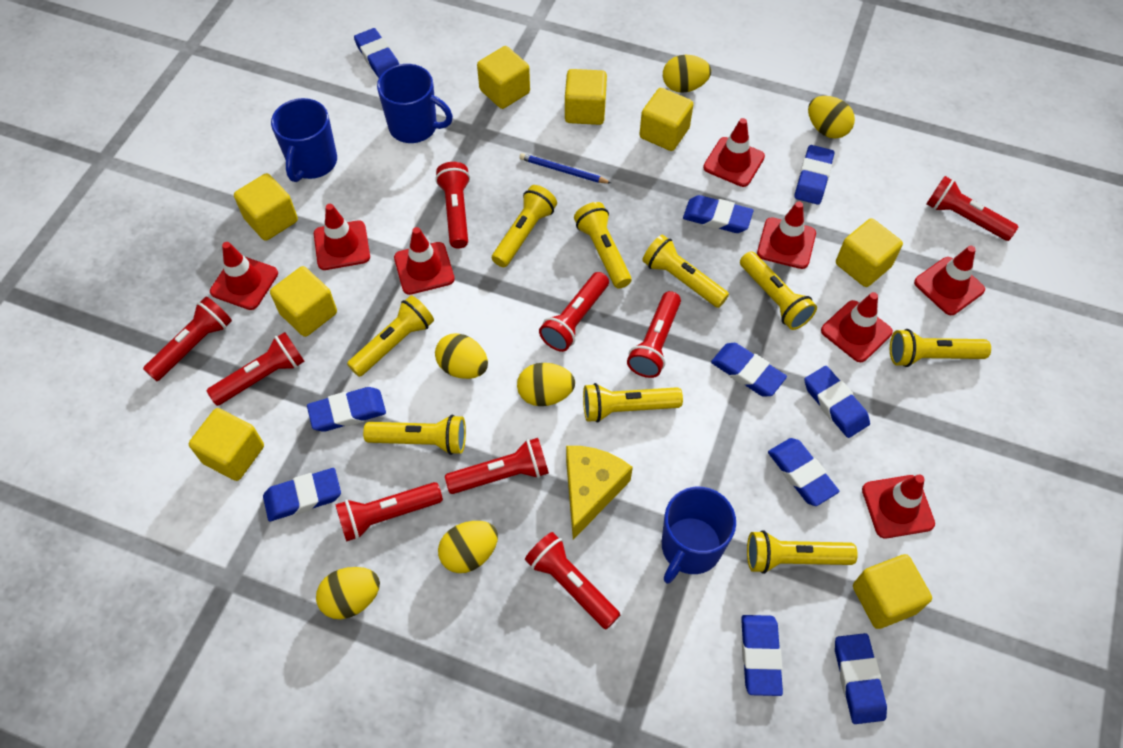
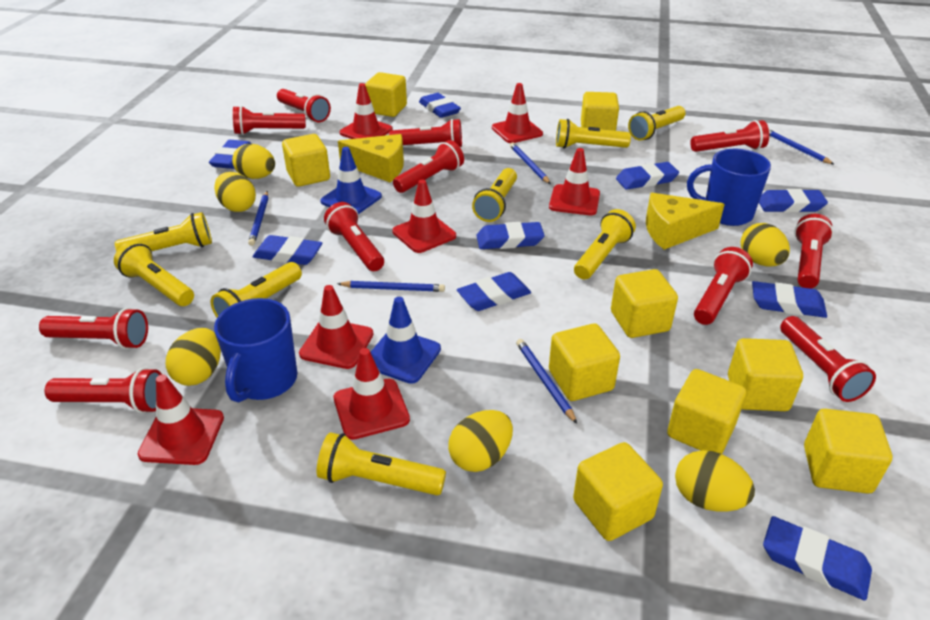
blue eraser: 10 -> 9
blue mug: 3 -> 2
blue pencil: 1 -> 5
blue traffic cone: 0 -> 2
red flashlight: 9 -> 11
red traffic cone: 8 -> 7
yellow cheese: 1 -> 2
yellow cube: 8 -> 9
yellow flashlight: 9 -> 8

